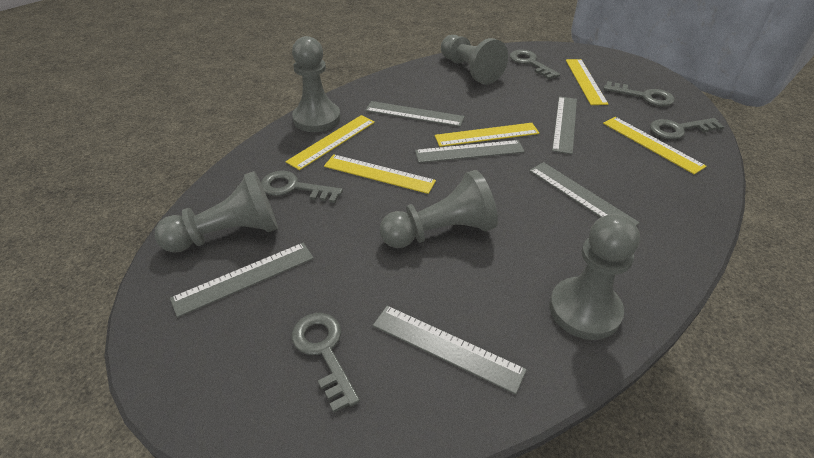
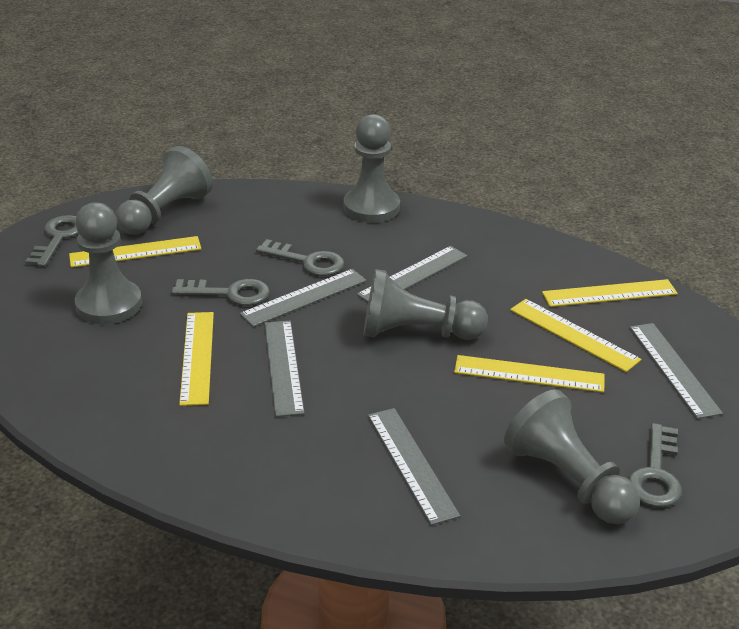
grey key: 5 -> 4
grey ruler: 6 -> 5

